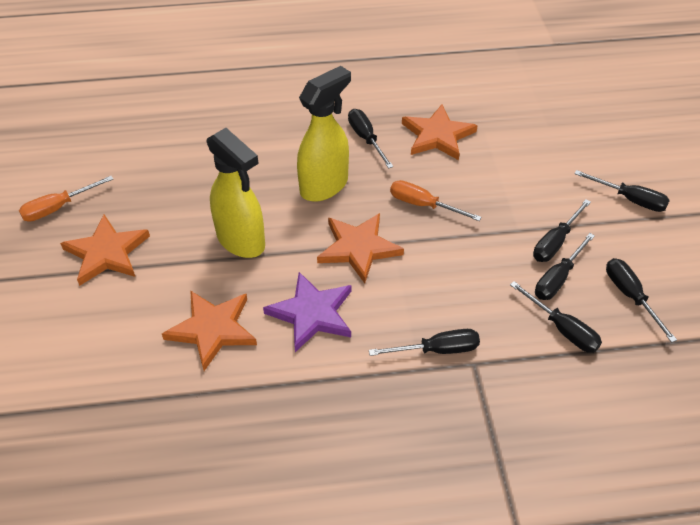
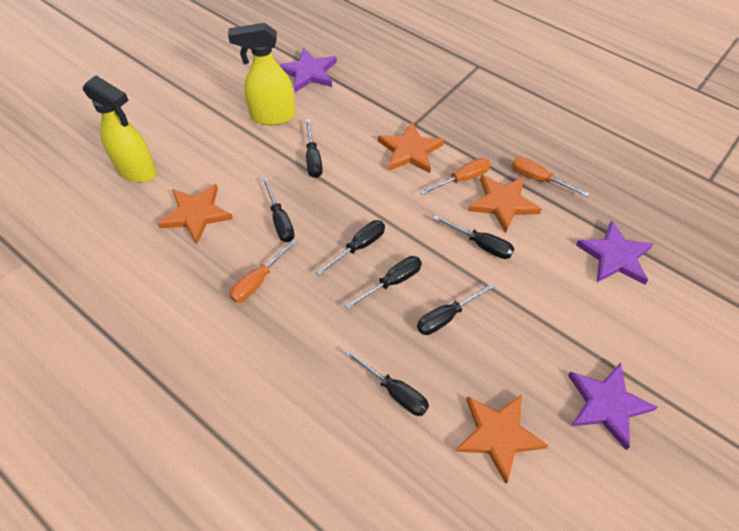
orange screwdriver: 2 -> 3
purple star: 1 -> 3

